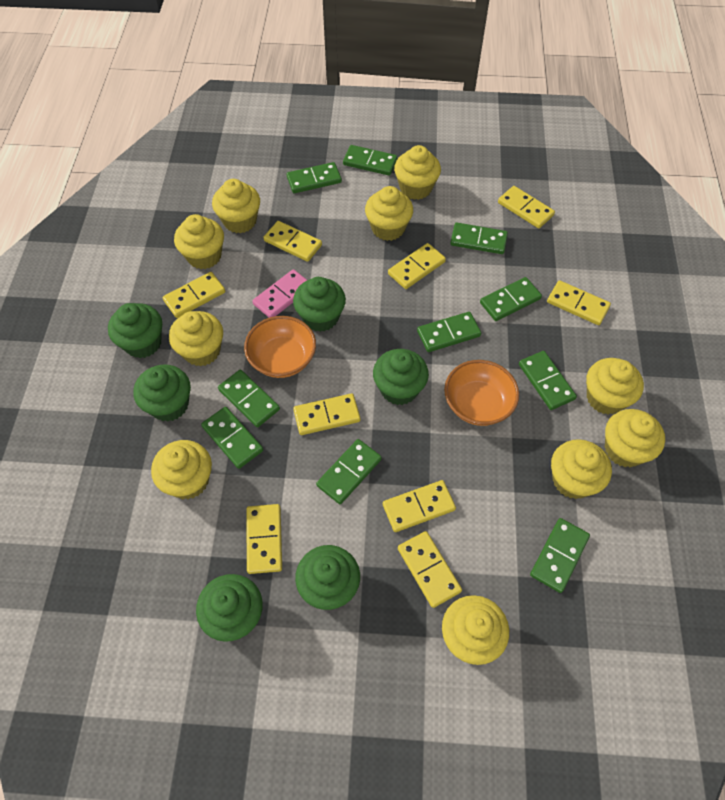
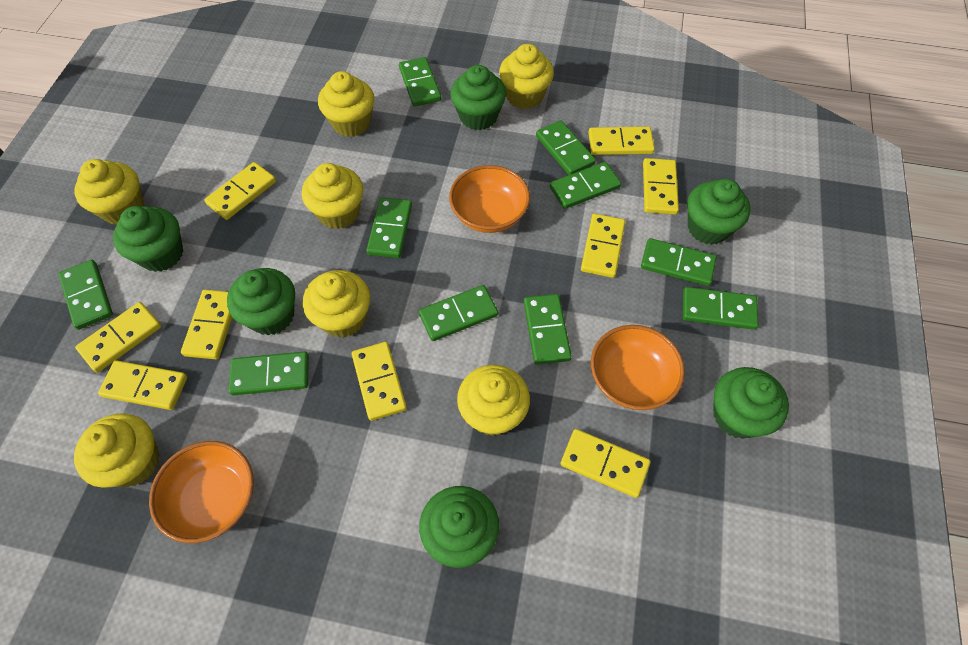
orange bowl: 2 -> 3
pink domino: 1 -> 0
yellow cupcake: 10 -> 7

